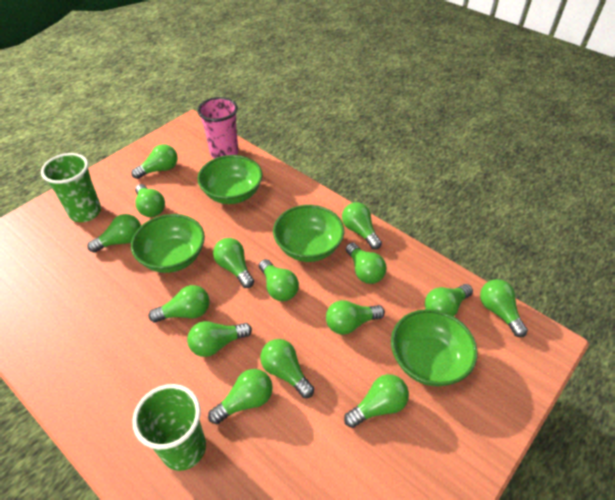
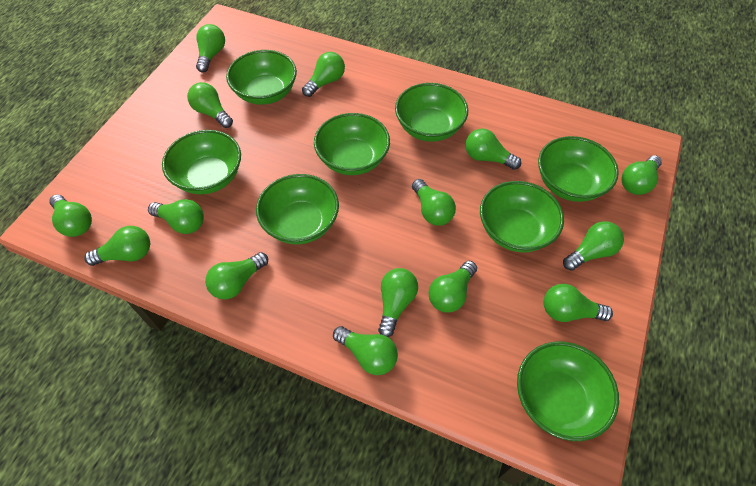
green bowl: 4 -> 8
green cup: 2 -> 0
pink cup: 1 -> 0

